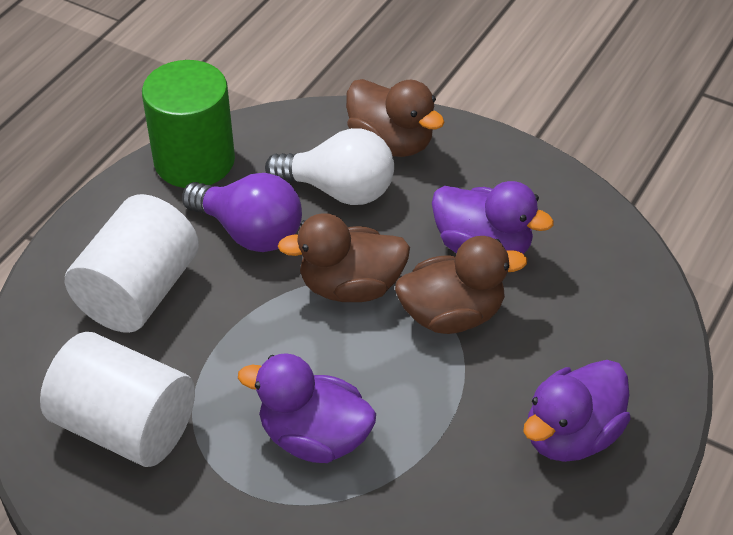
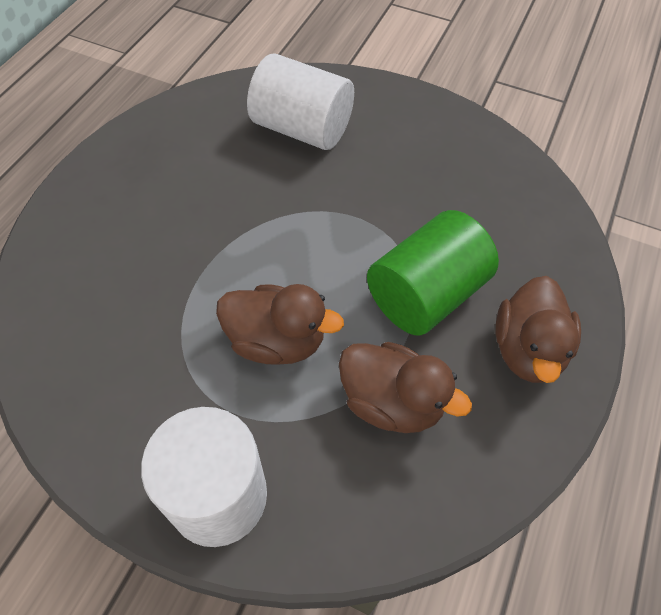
purple duck: 3 -> 0
purple light bulb: 1 -> 0
white light bulb: 1 -> 0

